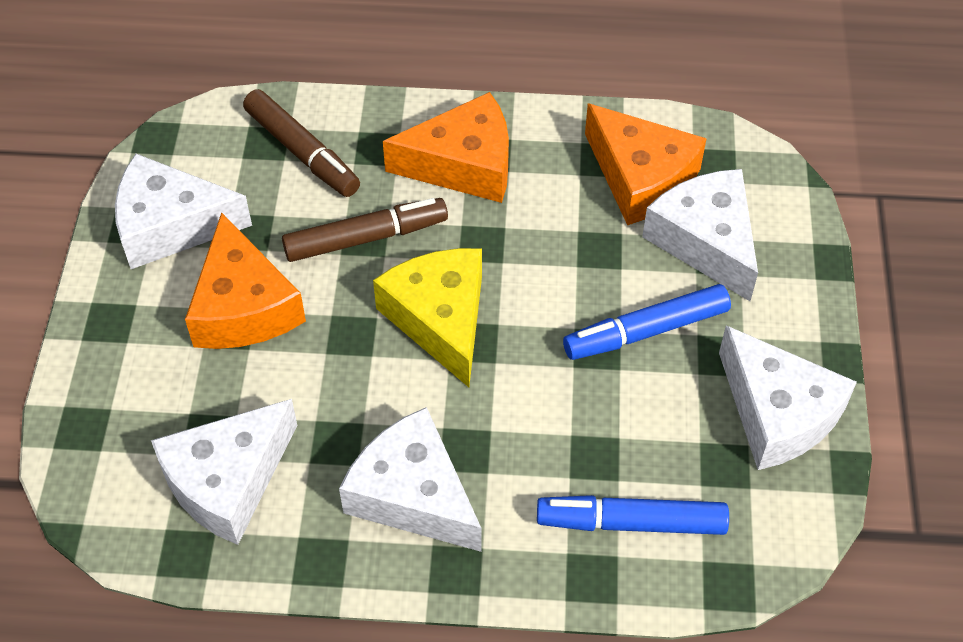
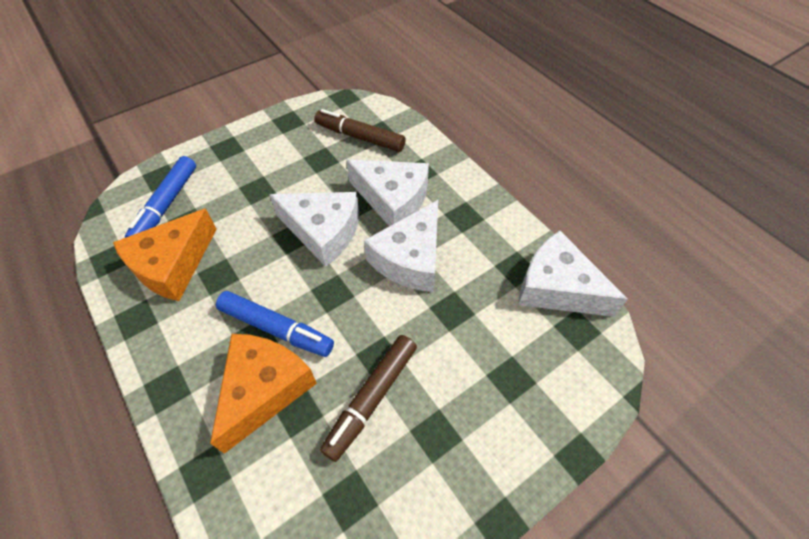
orange cheese: 3 -> 2
white cheese: 5 -> 4
yellow cheese: 1 -> 0

